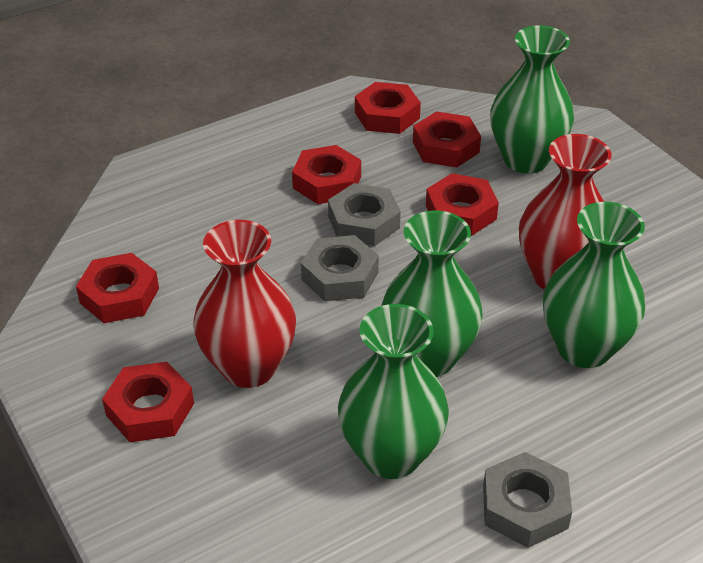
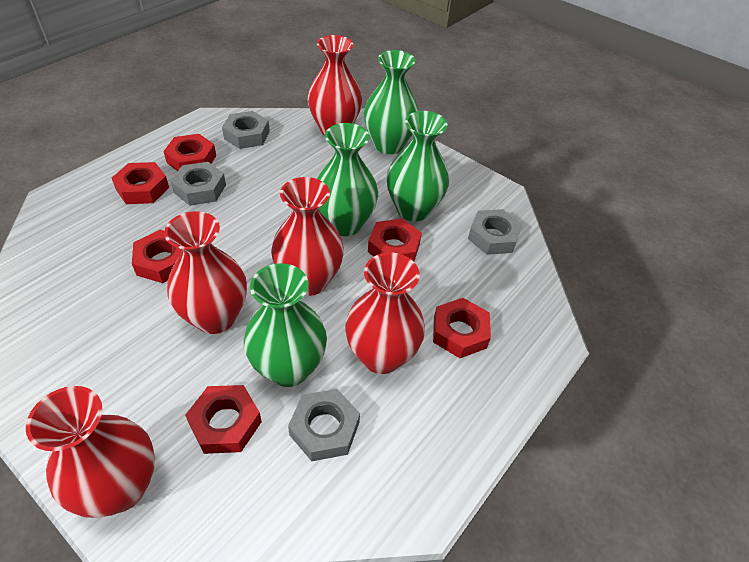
grey nut: 3 -> 4
red vase: 2 -> 5

